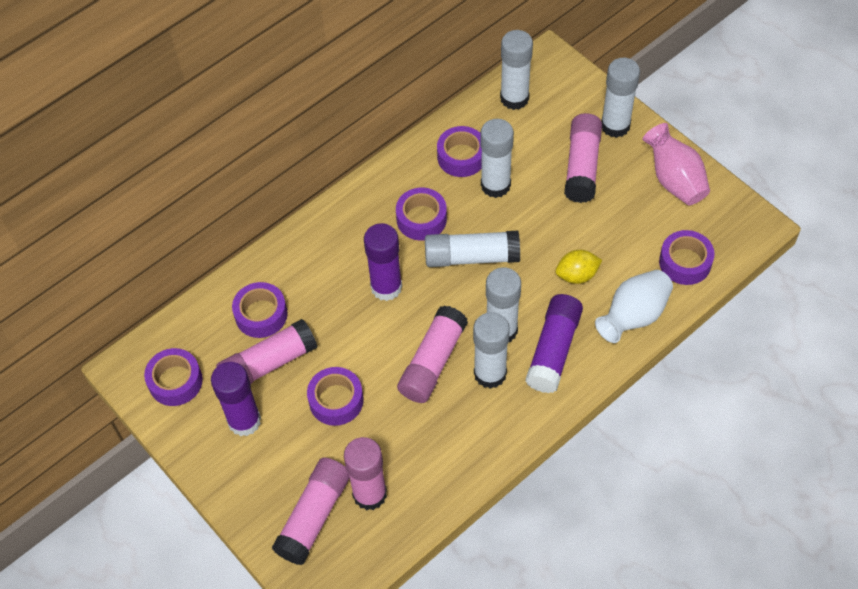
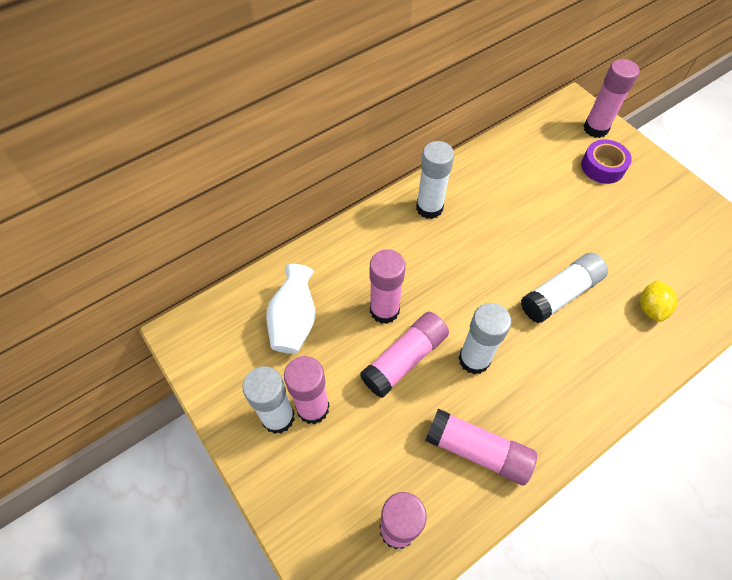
pink glue stick: 5 -> 6
pink vase: 1 -> 0
purple glue stick: 3 -> 0
purple tape: 6 -> 1
white glue stick: 6 -> 4

